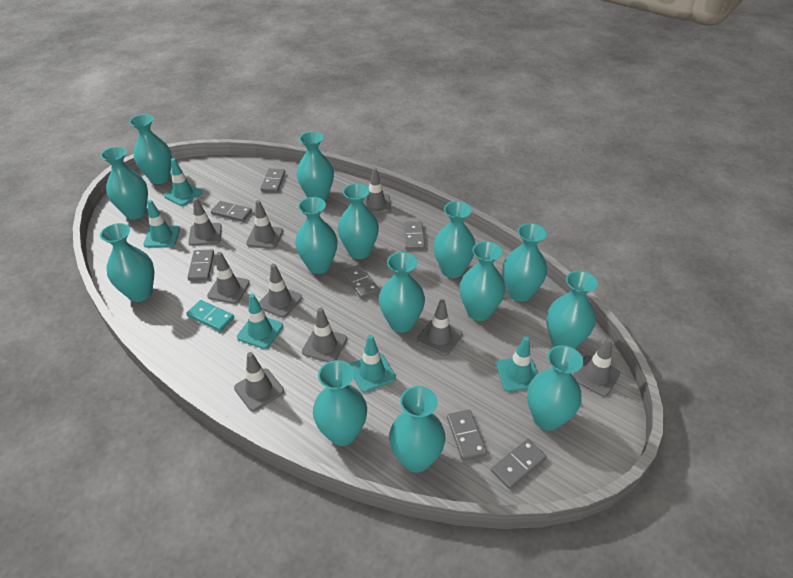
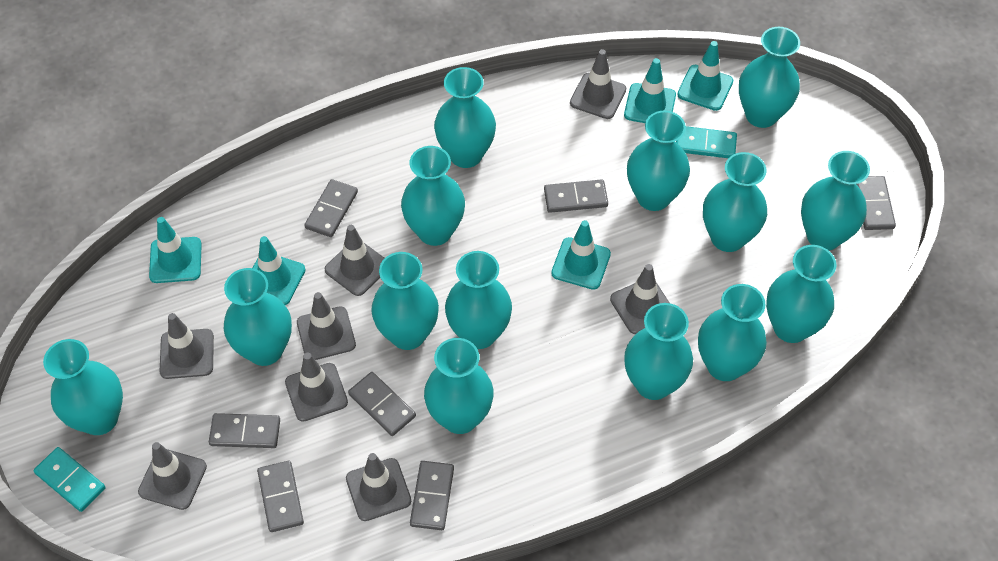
grey traffic cone: 9 -> 8
turquoise domino: 1 -> 2

